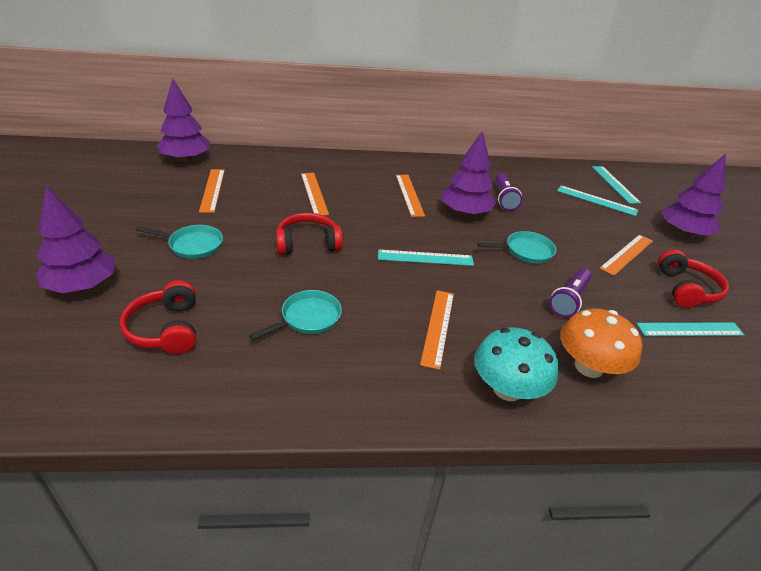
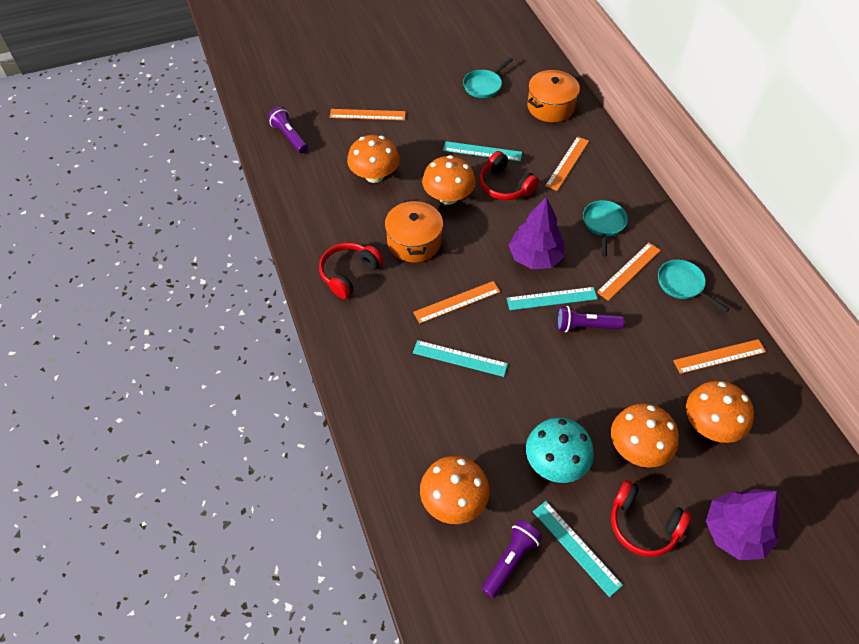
orange mushroom: 1 -> 5
orange pot: 0 -> 2
purple flashlight: 2 -> 3
purple tree: 4 -> 2

